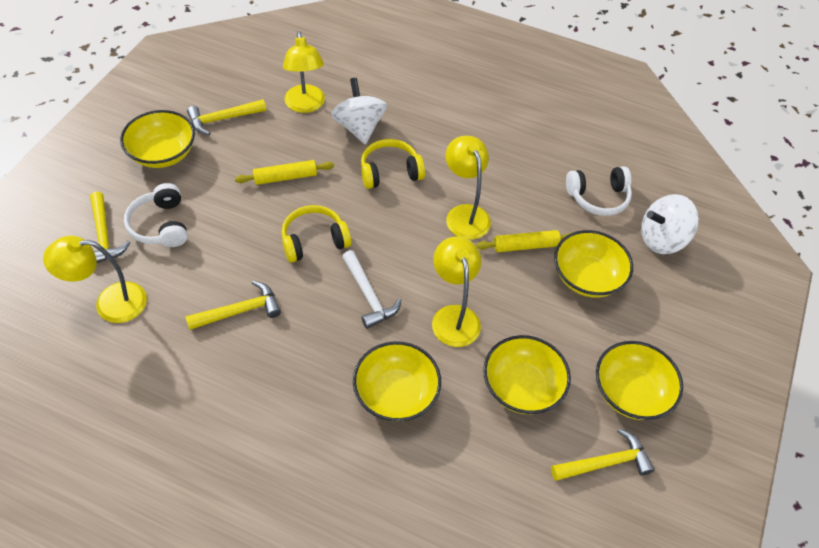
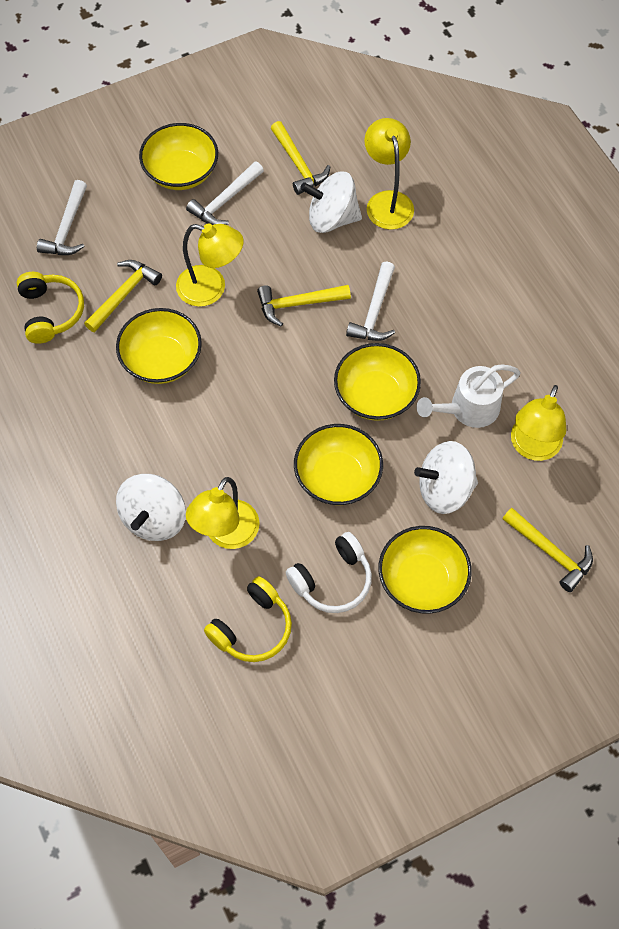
white hammer: 1 -> 3
white headphones: 2 -> 1
white spinning top: 2 -> 3
white watering can: 0 -> 1
yellow rolling pin: 2 -> 0

